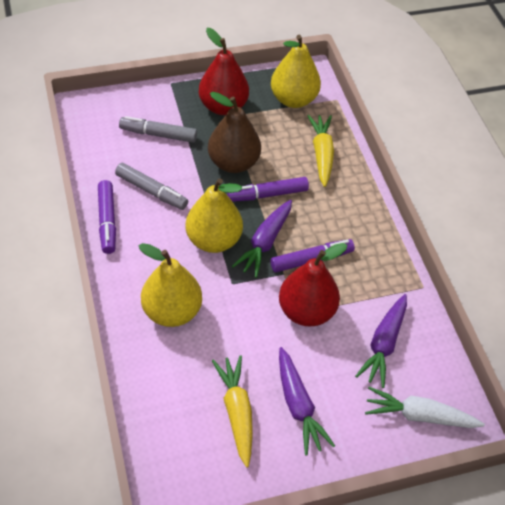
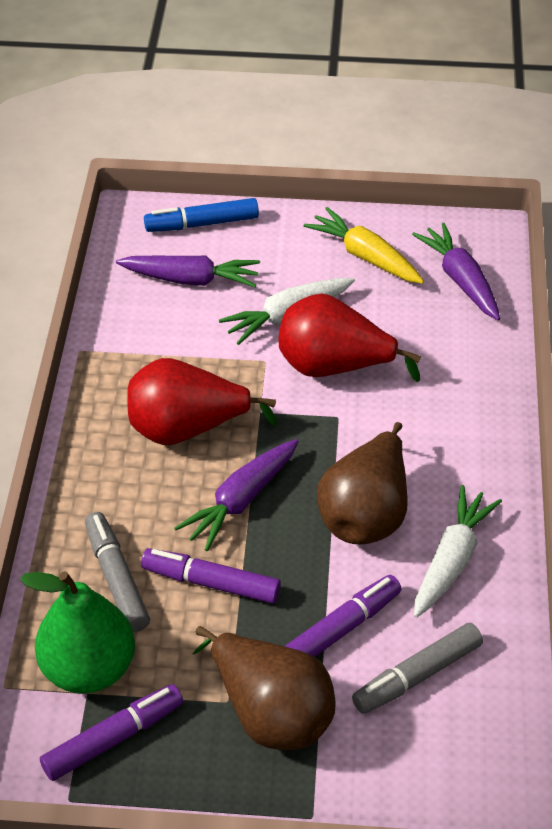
blue marker: 0 -> 1
brown pear: 1 -> 2
green pear: 0 -> 1
white carrot: 1 -> 2
yellow carrot: 2 -> 1
yellow pear: 3 -> 0

